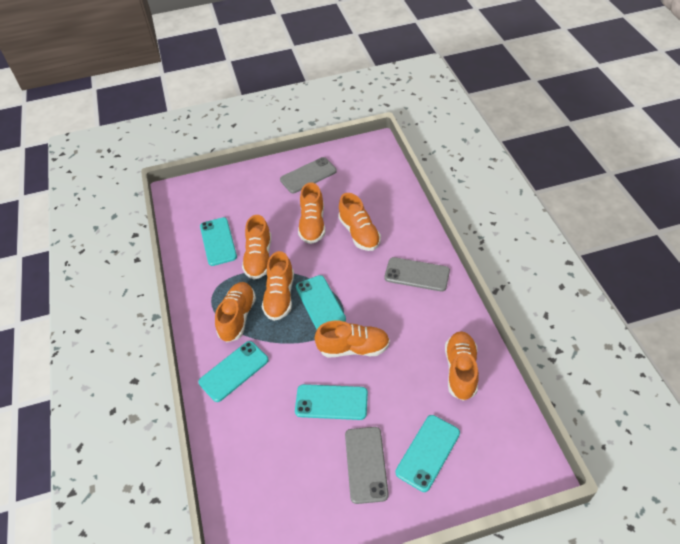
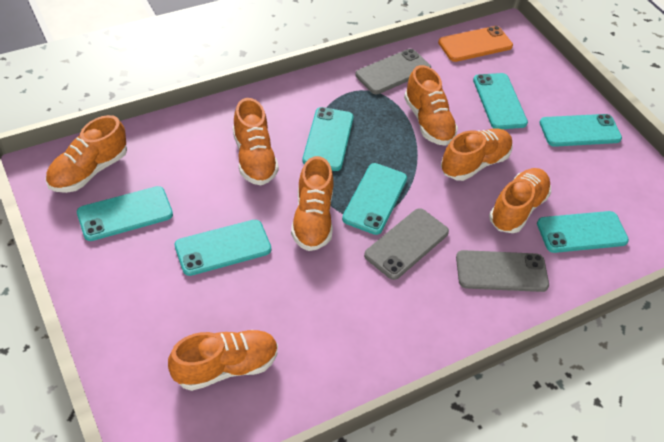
orange phone: 0 -> 1
turquoise phone: 5 -> 7

